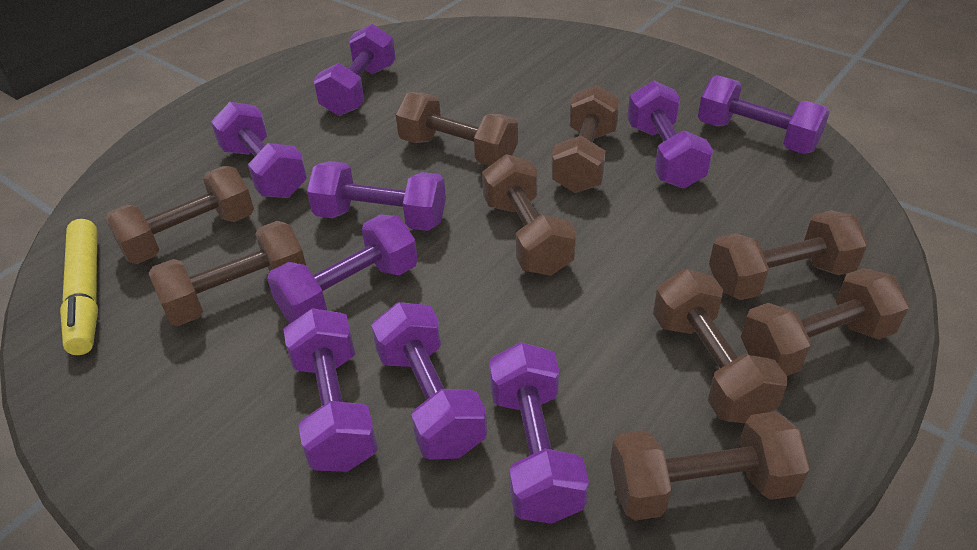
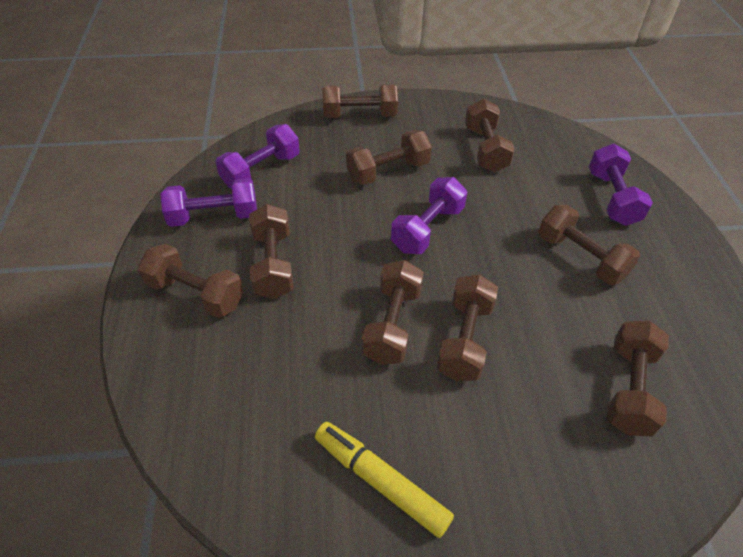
purple dumbbell: 9 -> 4

